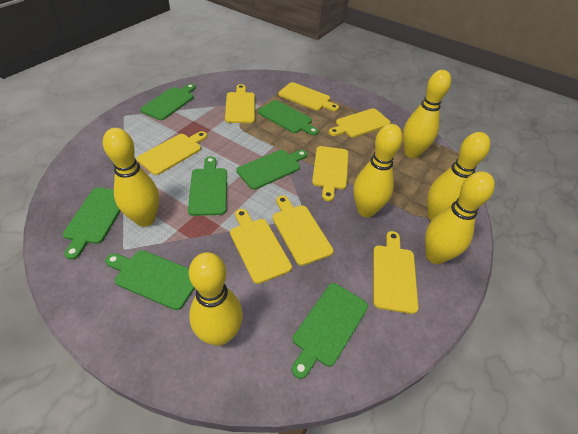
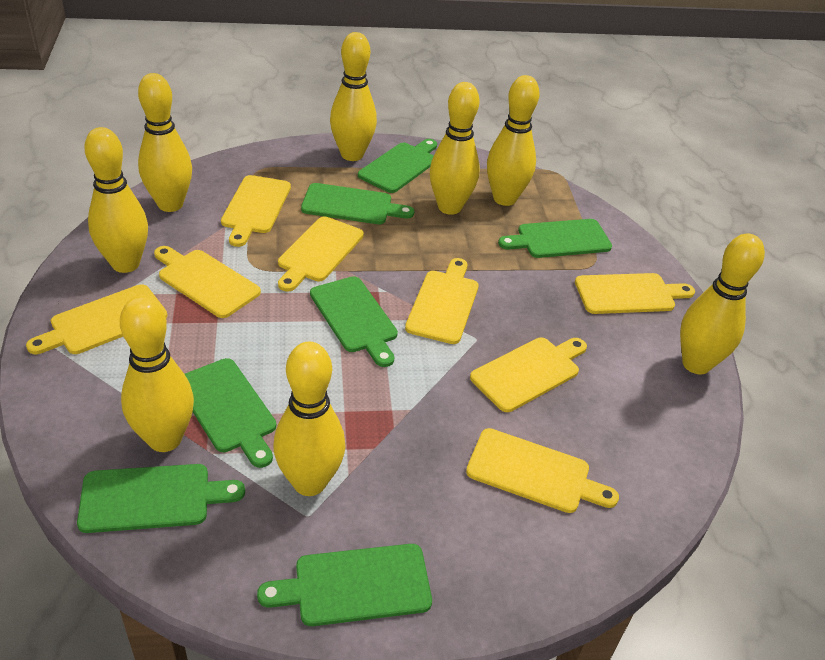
yellow bowling pin: 6 -> 8

